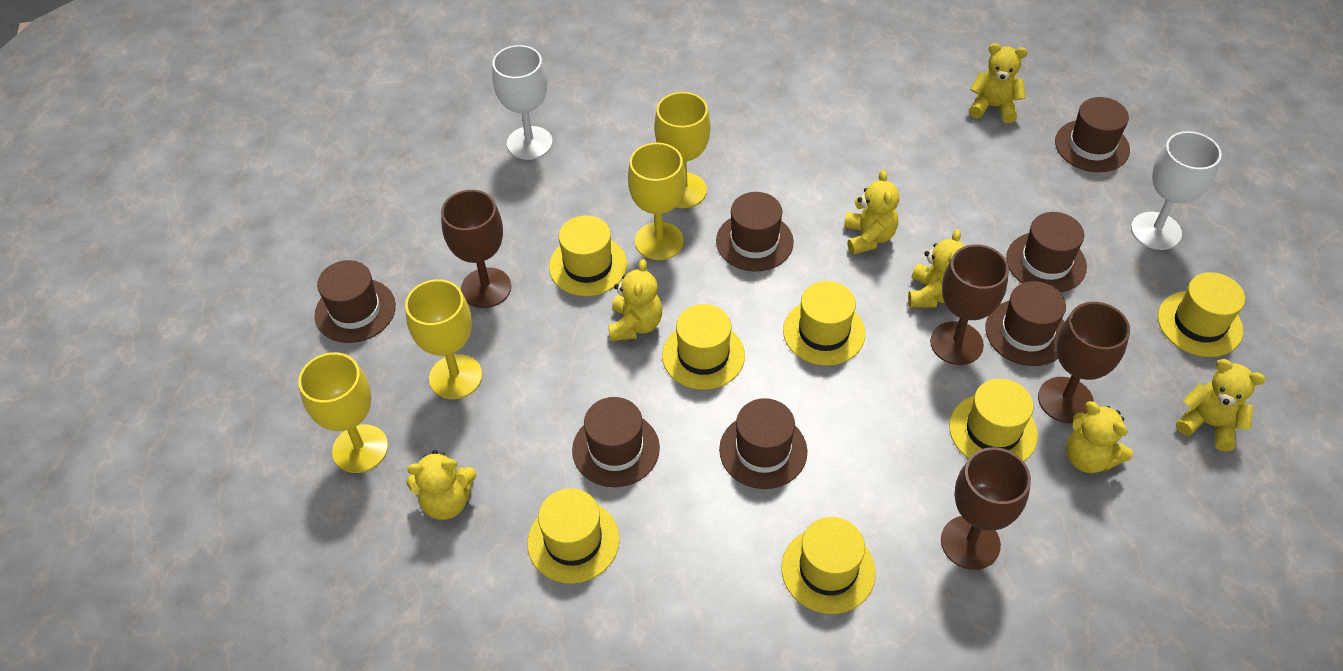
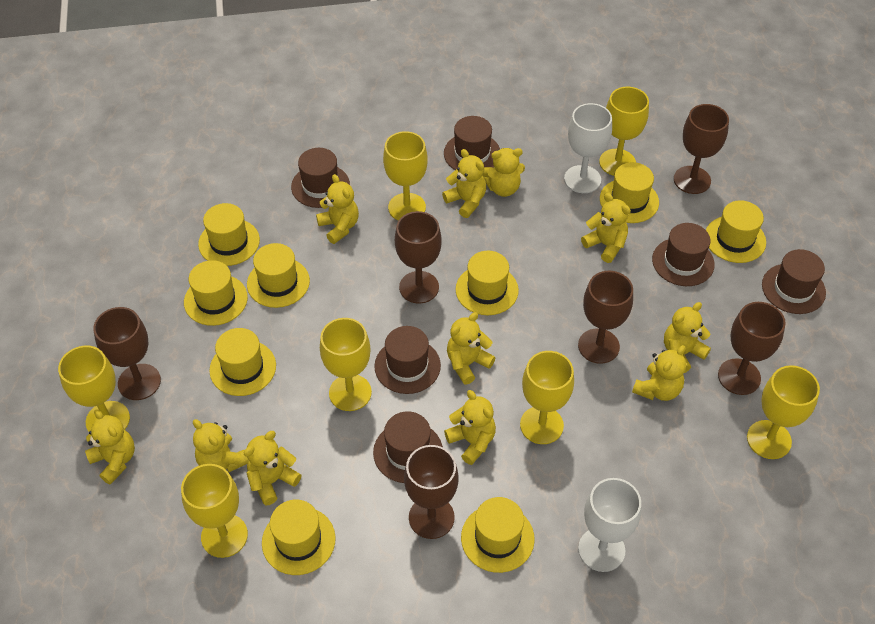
brown goblet: 4 -> 6
brown hat: 7 -> 6
yellow goblet: 4 -> 7
yellow hat: 7 -> 9
yellow teddy bear: 7 -> 11

